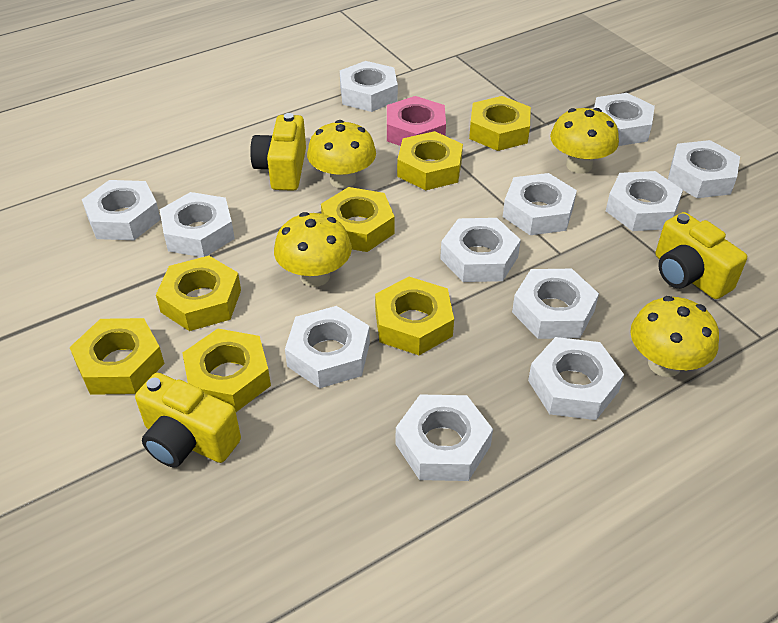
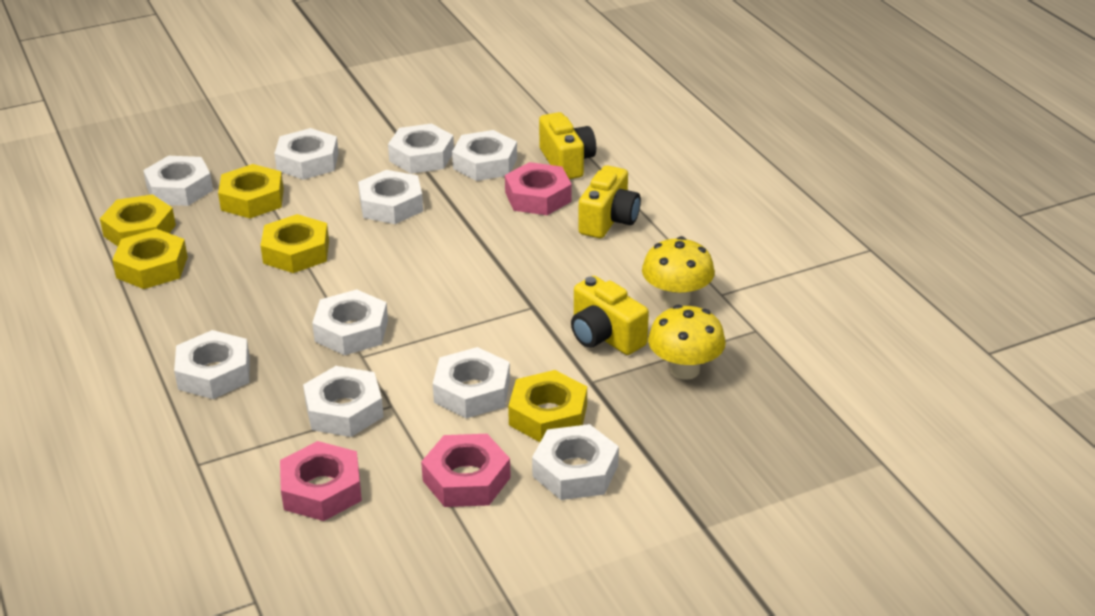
pink nut: 1 -> 3
white nut: 12 -> 10
yellow mushroom: 4 -> 2
yellow nut: 7 -> 5

